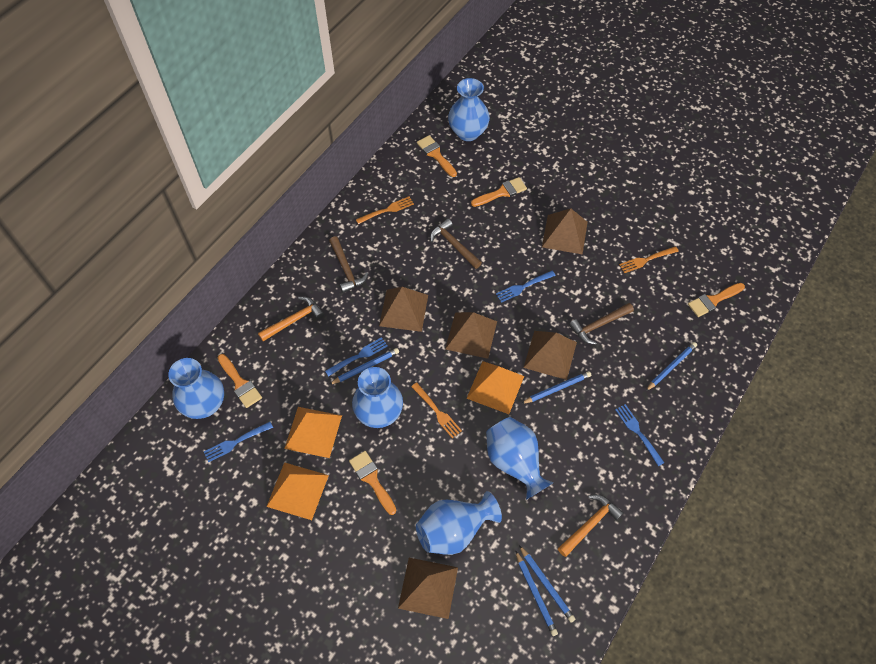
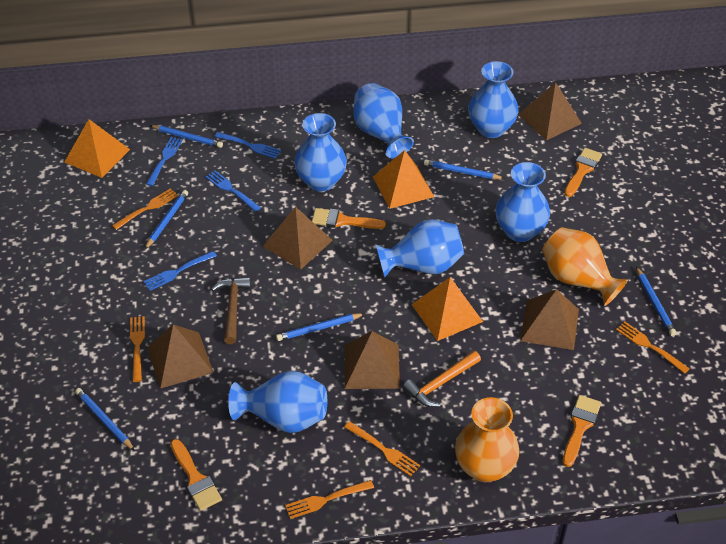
blue pencil: 5 -> 6
blue vase: 5 -> 6
brown hammer: 3 -> 1
orange brush: 5 -> 4
orange fork: 3 -> 5
orange hammer: 2 -> 1
orange vase: 0 -> 2

